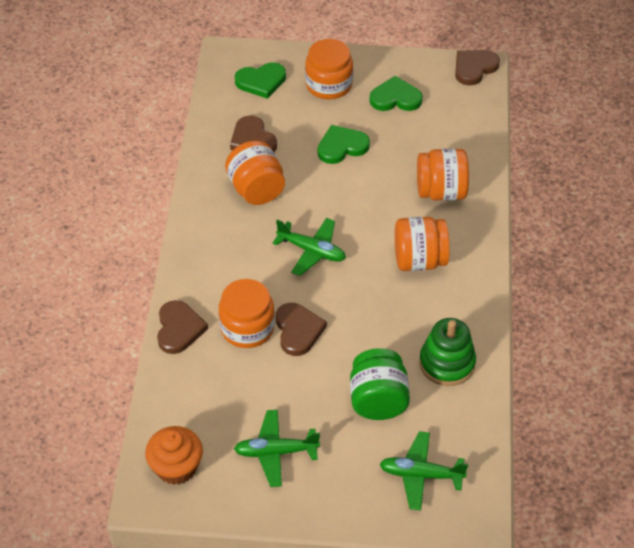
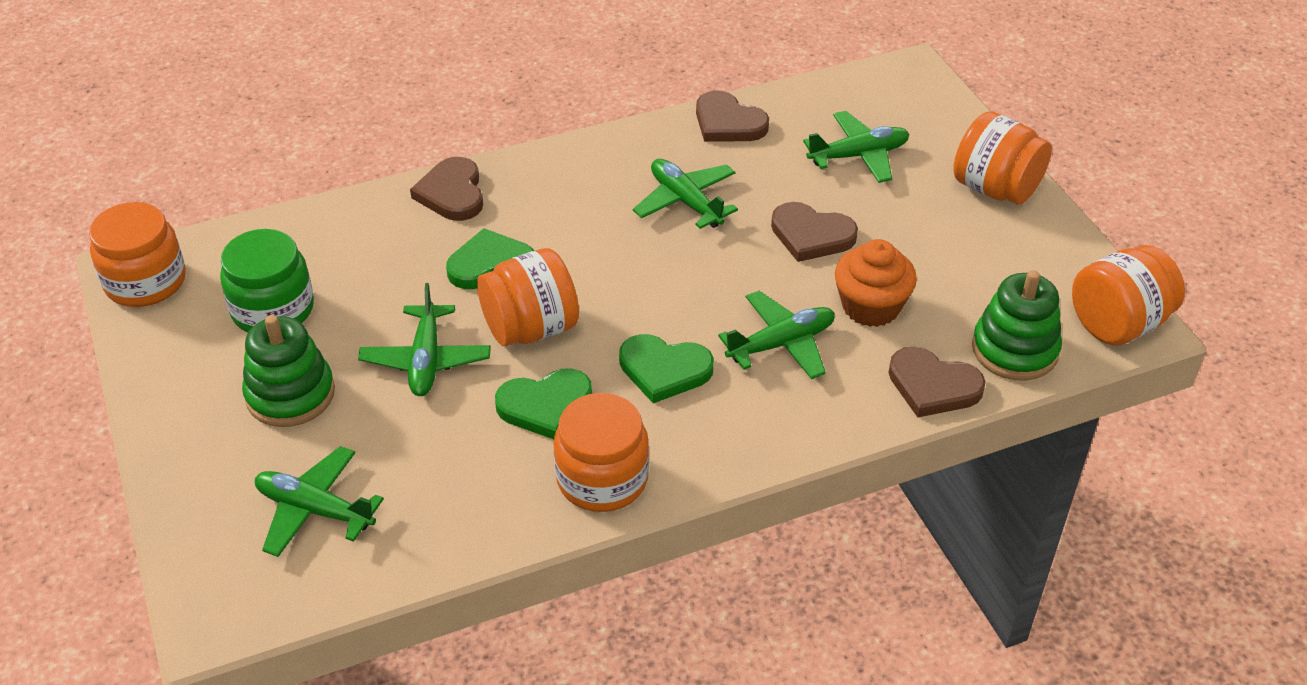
green plane: 3 -> 5
green stacking toy: 1 -> 2

